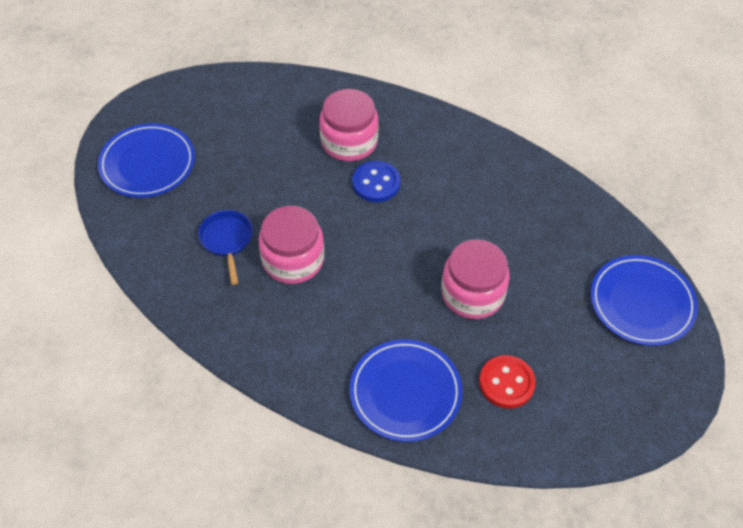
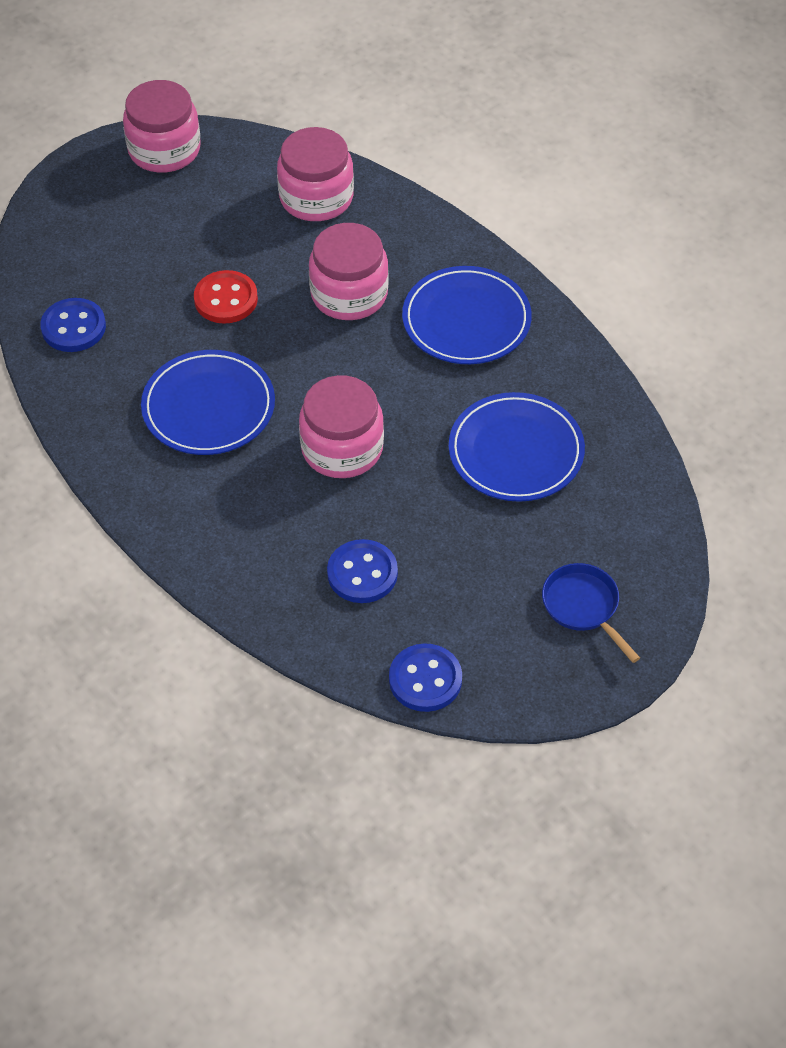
blue button: 1 -> 3
pink jar: 3 -> 4

